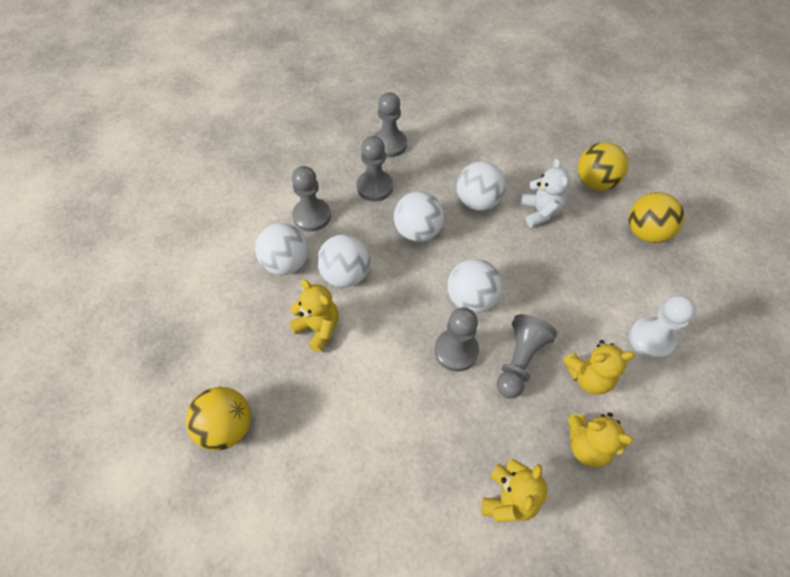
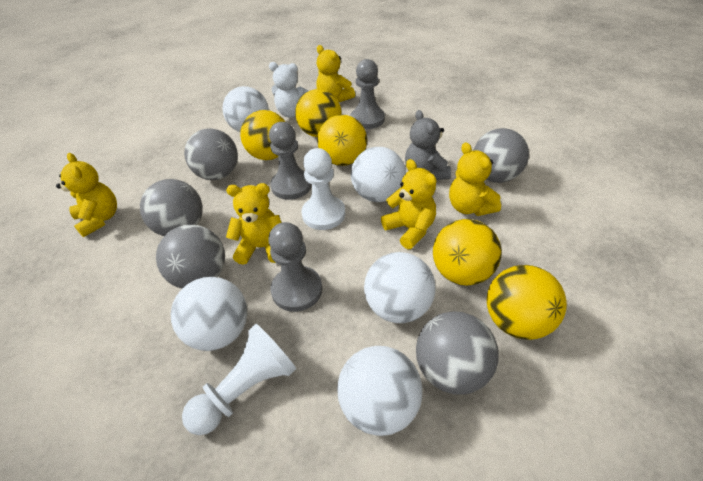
grey ball: 0 -> 5
grey pawn: 5 -> 3
grey teddy bear: 0 -> 1
white pawn: 1 -> 2
yellow ball: 3 -> 5
yellow teddy bear: 4 -> 5

